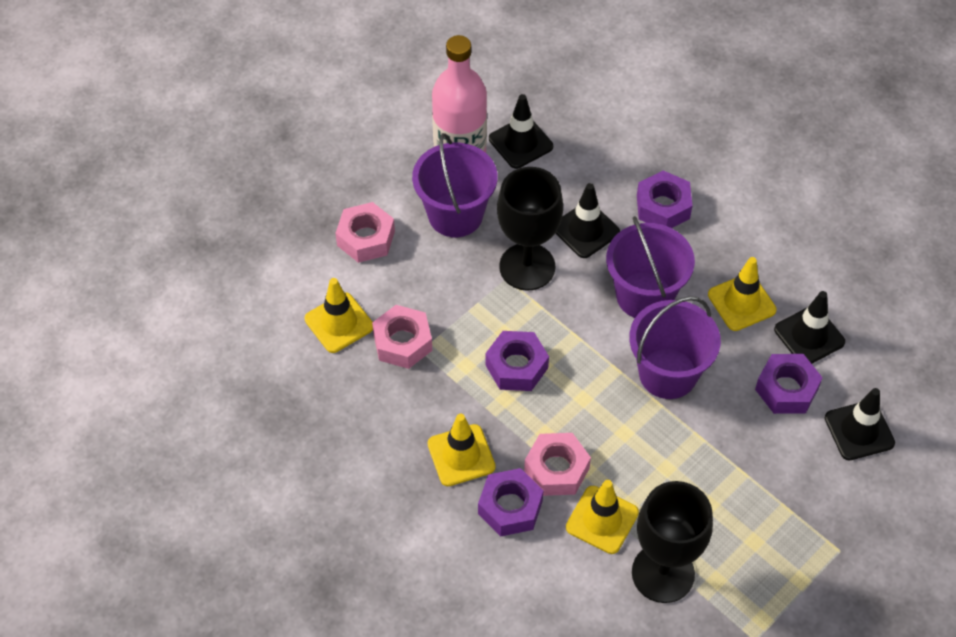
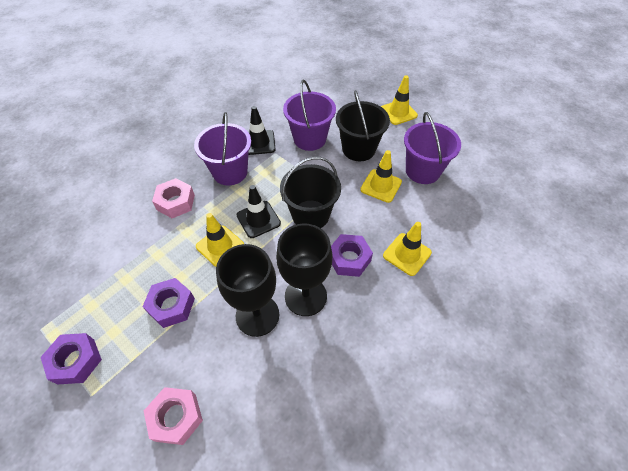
black bucket: 0 -> 2
black traffic cone: 4 -> 2
pink bottle: 1 -> 0
pink nut: 3 -> 2
purple nut: 4 -> 3

